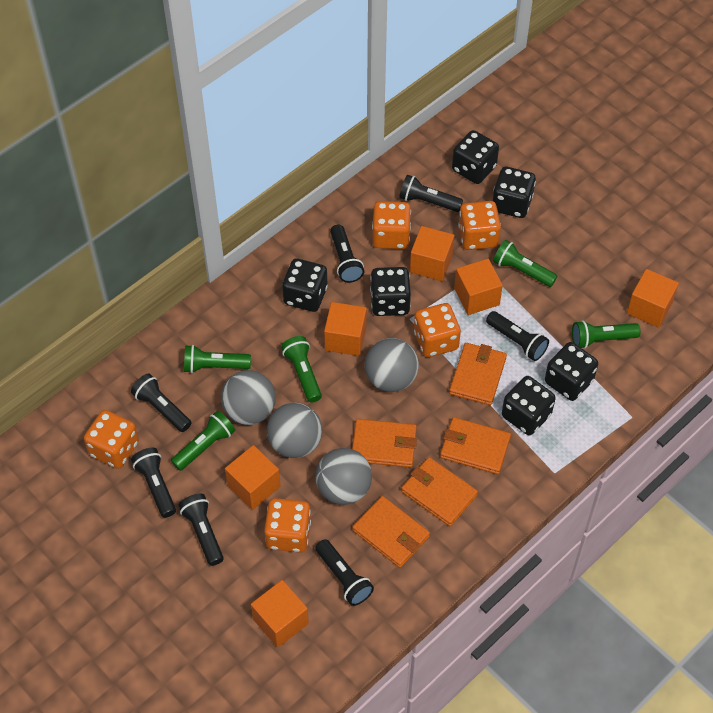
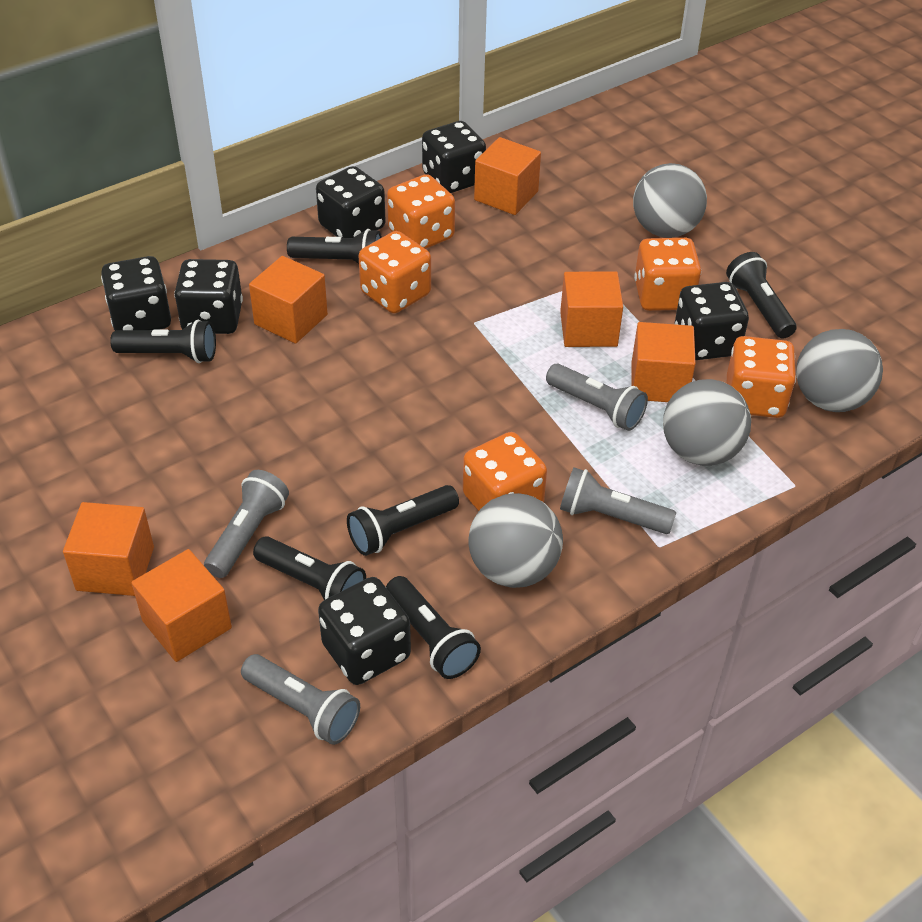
black flashlight: 7 -> 6
green flashlight: 5 -> 0
grey flashlight: 0 -> 4
orange wallet: 5 -> 0

